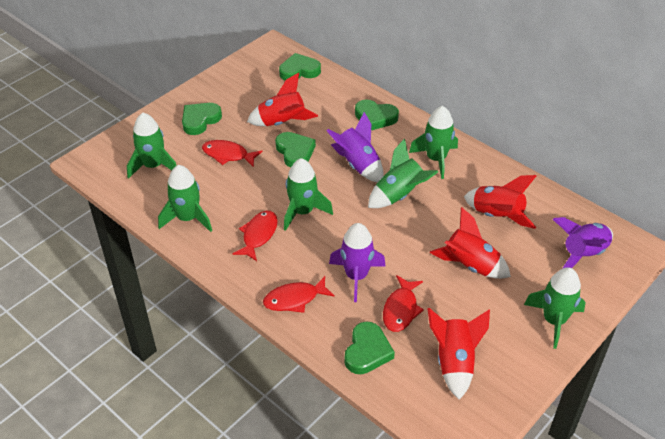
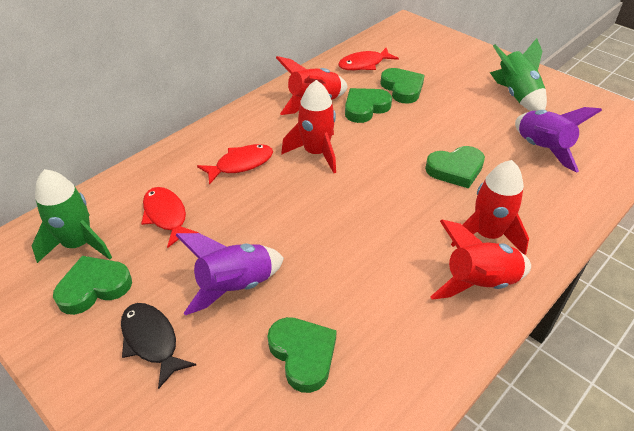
black fish: 0 -> 1
green rocket: 6 -> 2
purple rocket: 3 -> 2
red fish: 4 -> 3

